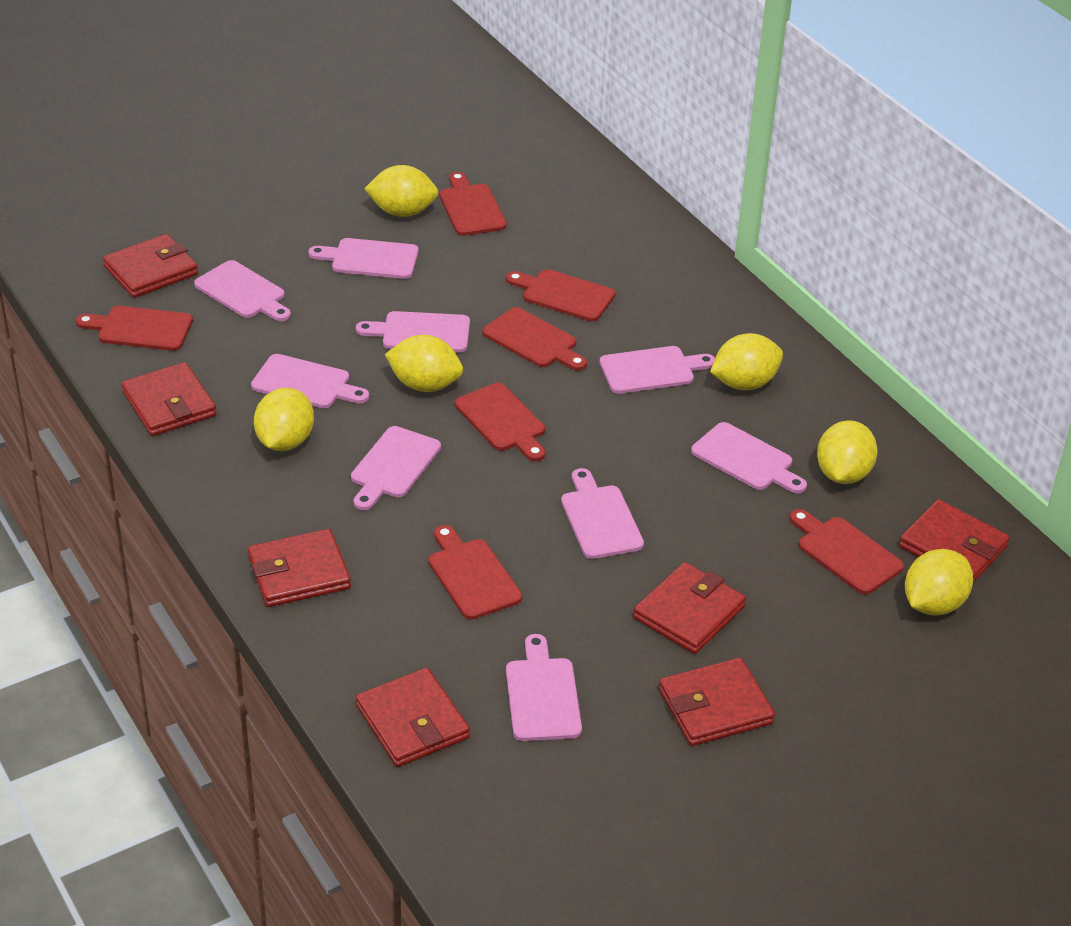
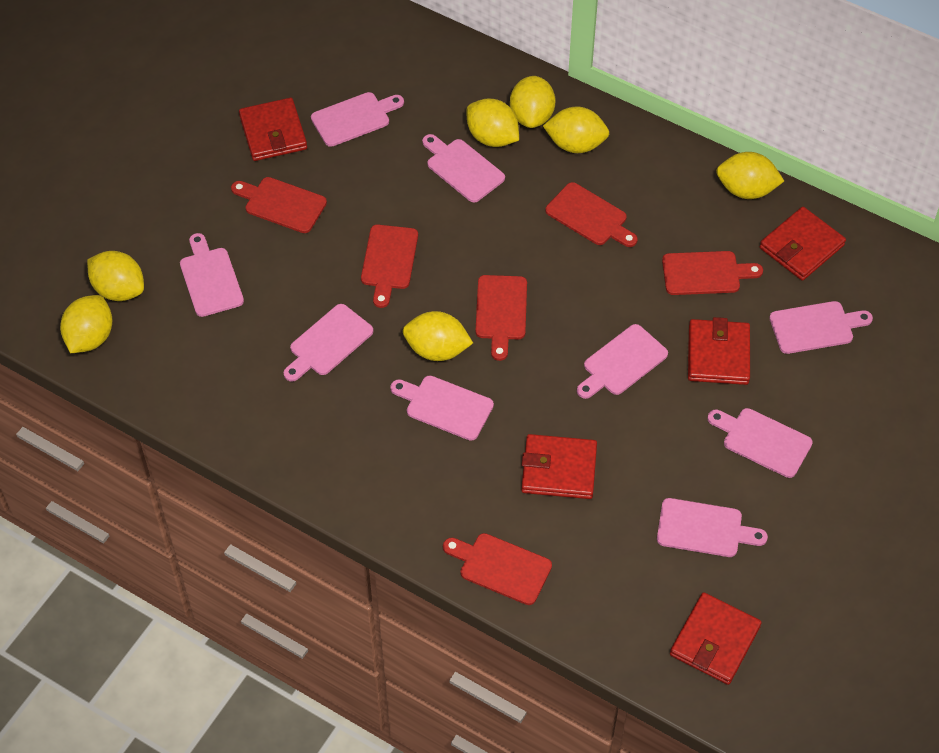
red cutting board: 7 -> 6
red wallet: 7 -> 5
yellow lemon: 6 -> 7

